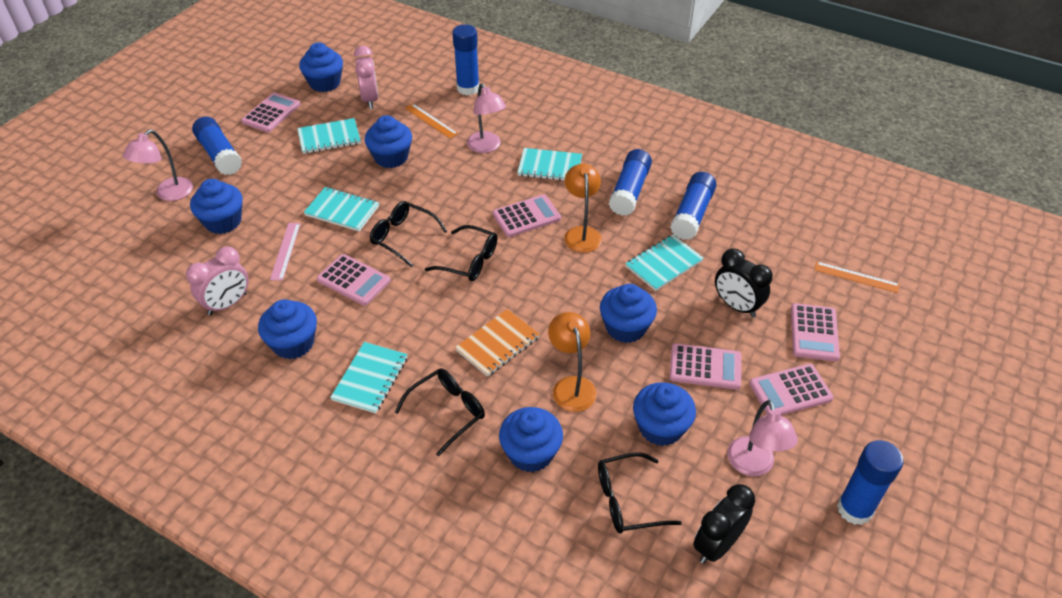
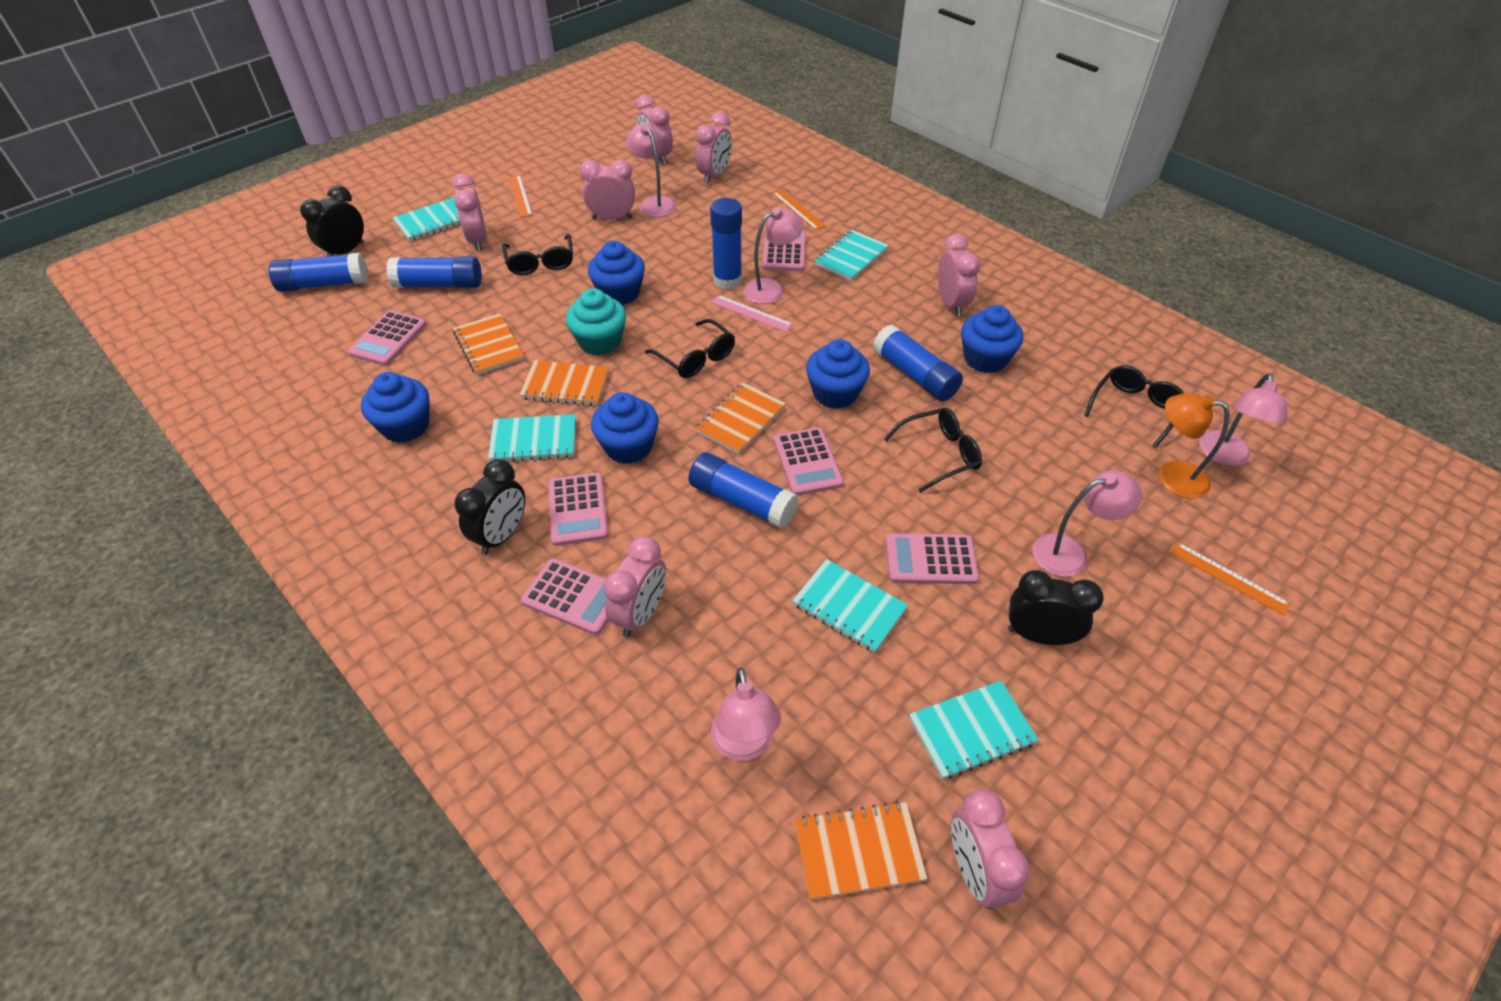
black clock: 2 -> 3
blue cupcake: 7 -> 5
orange lamp: 2 -> 1
orange notebook: 1 -> 4
orange ruler: 2 -> 3
pink clock: 2 -> 7
pink lamp: 3 -> 5
turquoise cupcake: 0 -> 1

